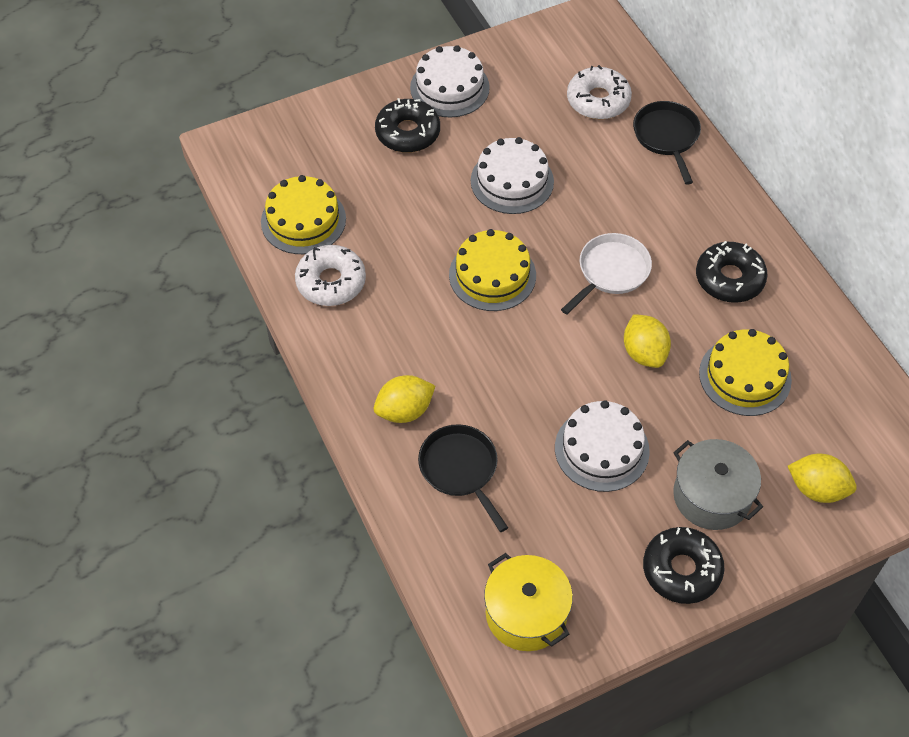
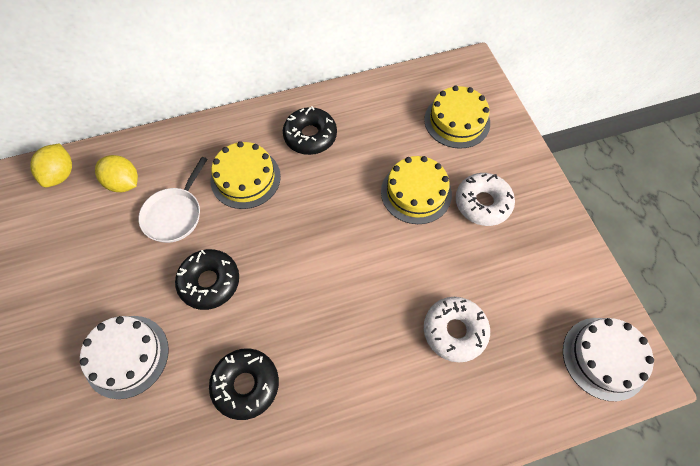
black pan: 2 -> 0
grey pot: 1 -> 0
white cake: 3 -> 2
yellow lemon: 3 -> 2
yellow pot: 1 -> 0

